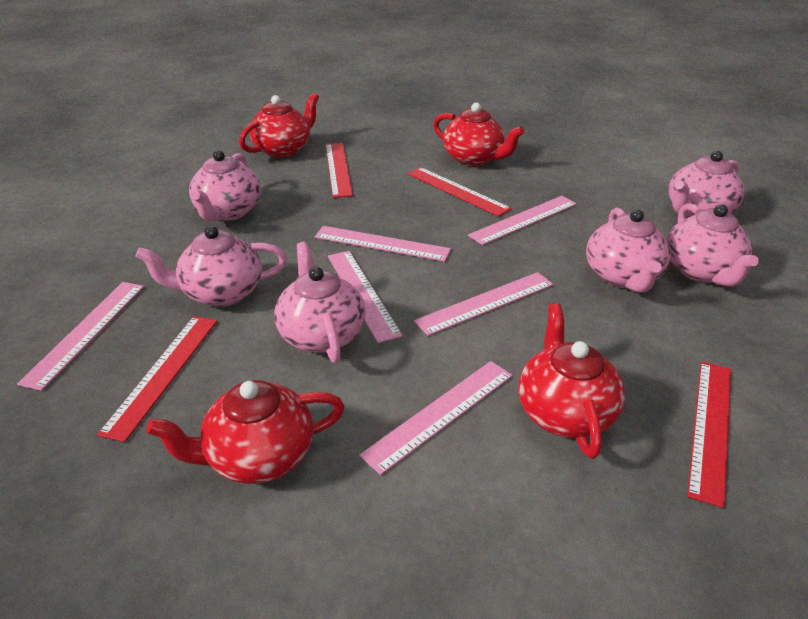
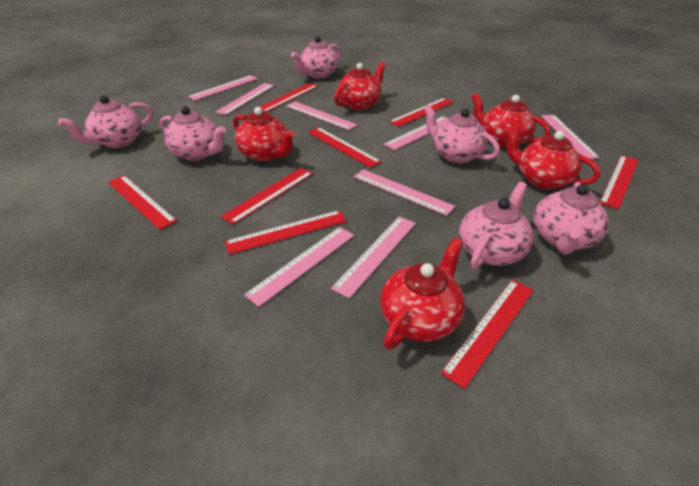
pink ruler: 6 -> 8
red ruler: 4 -> 8
red teapot: 4 -> 5

